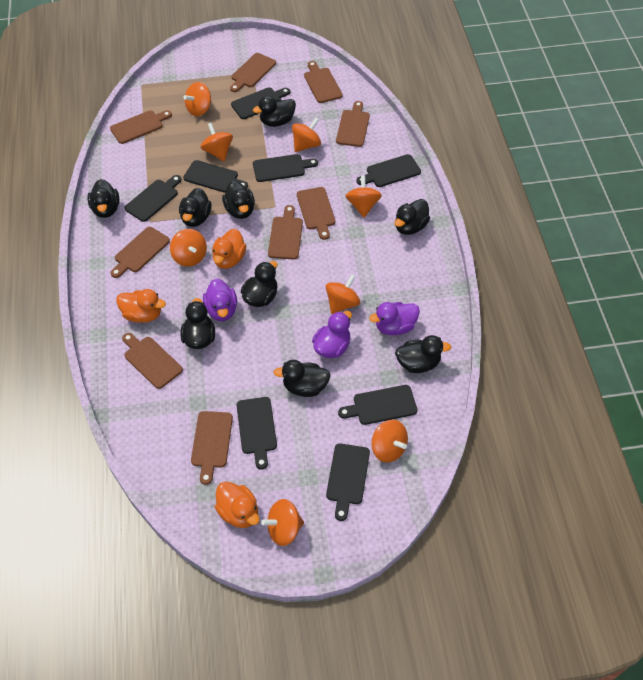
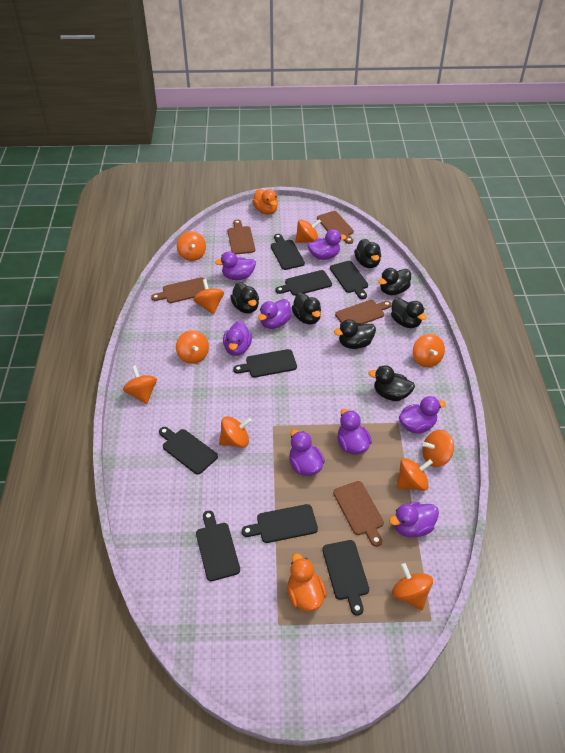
black duck: 9 -> 7
brown cutting board: 9 -> 5
orange duck: 3 -> 2
orange spinning top: 8 -> 10
purple duck: 3 -> 8

